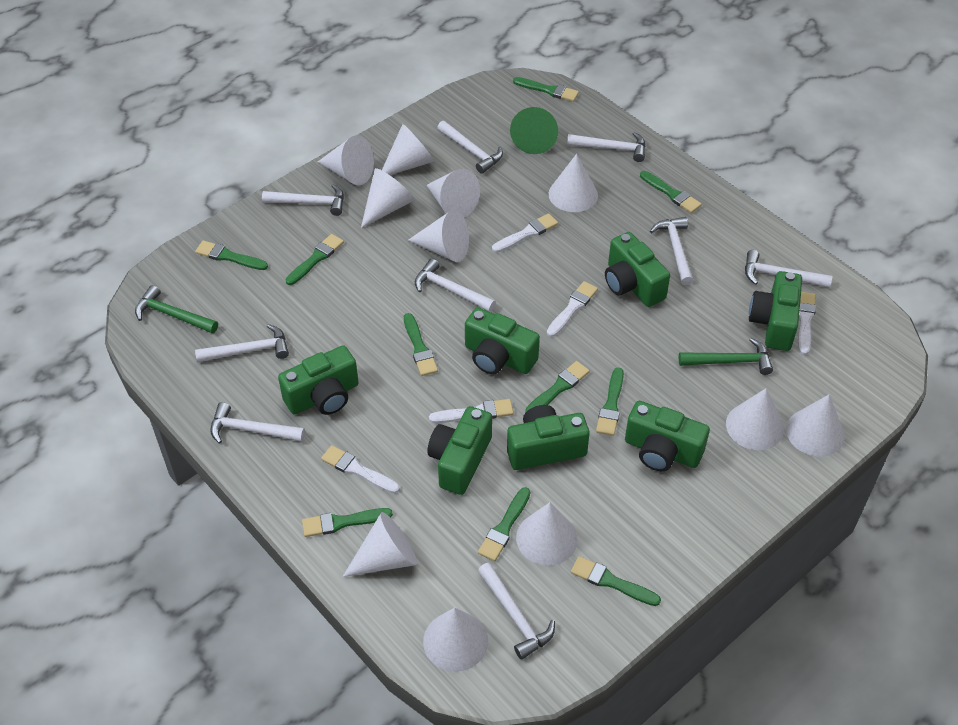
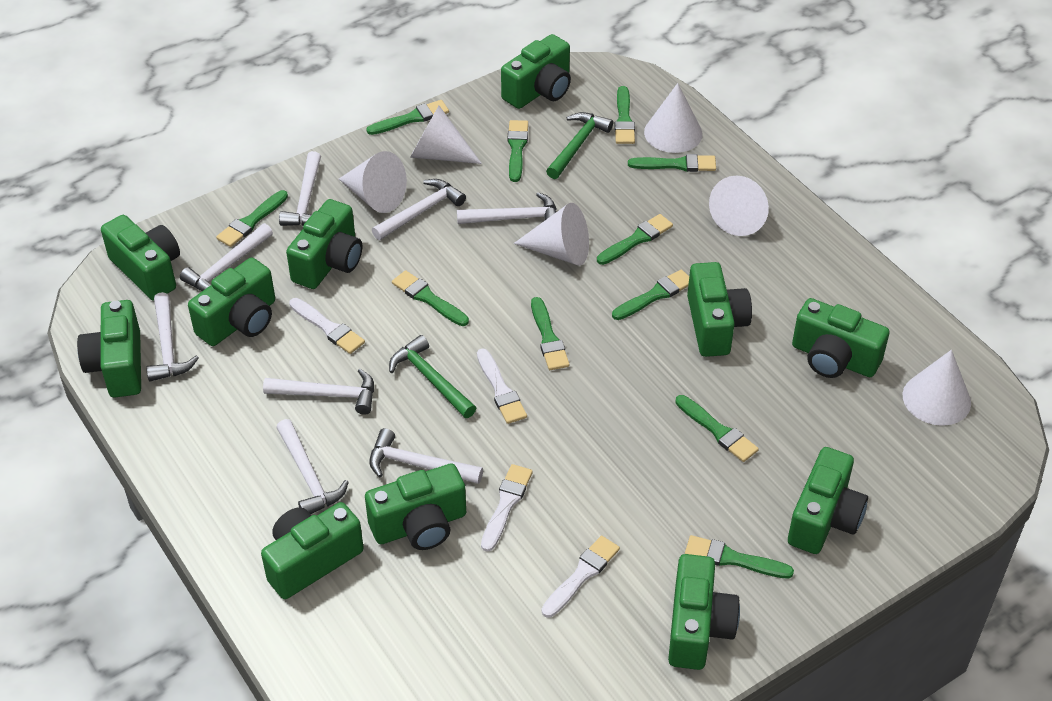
green brush: 10 -> 11
green camera: 7 -> 11
green cone: 1 -> 0
white brush: 5 -> 4
white cone: 11 -> 6
white hammer: 9 -> 8

